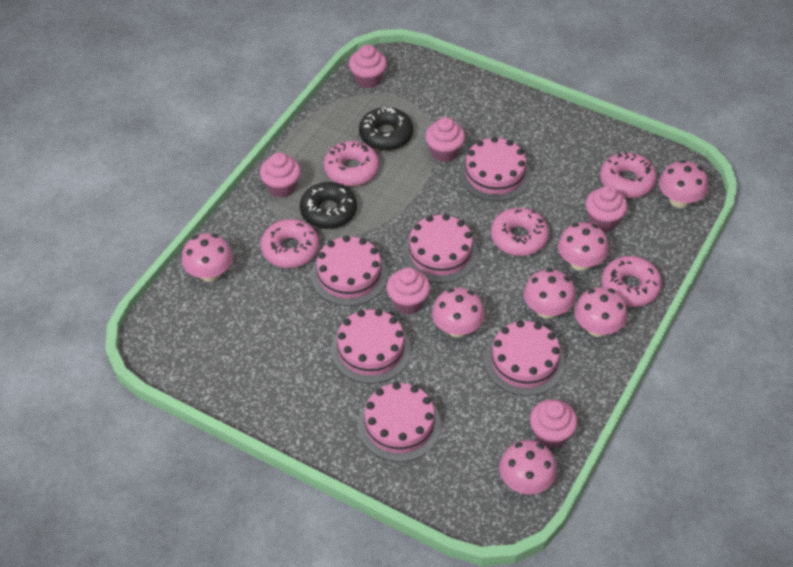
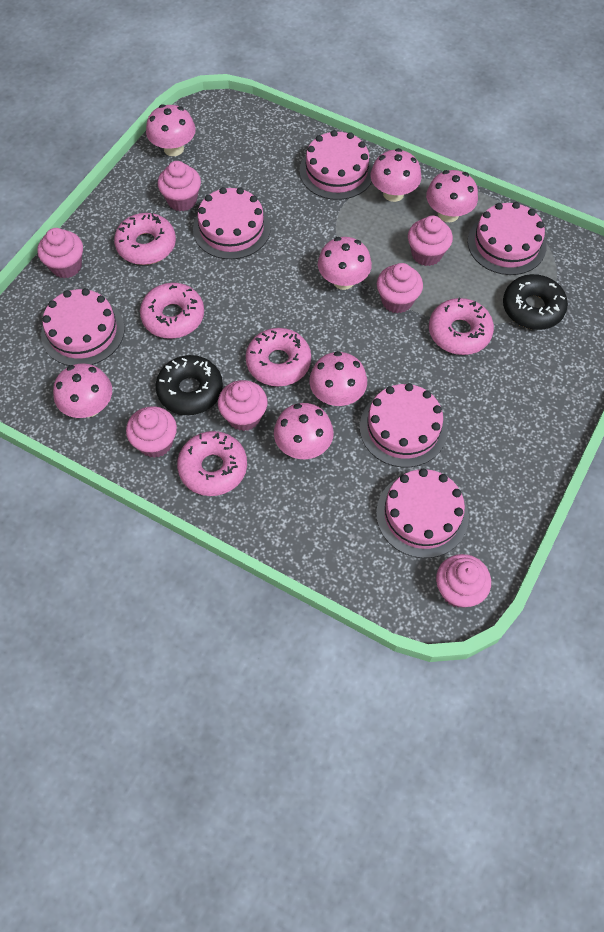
pink cupcake: 6 -> 7

